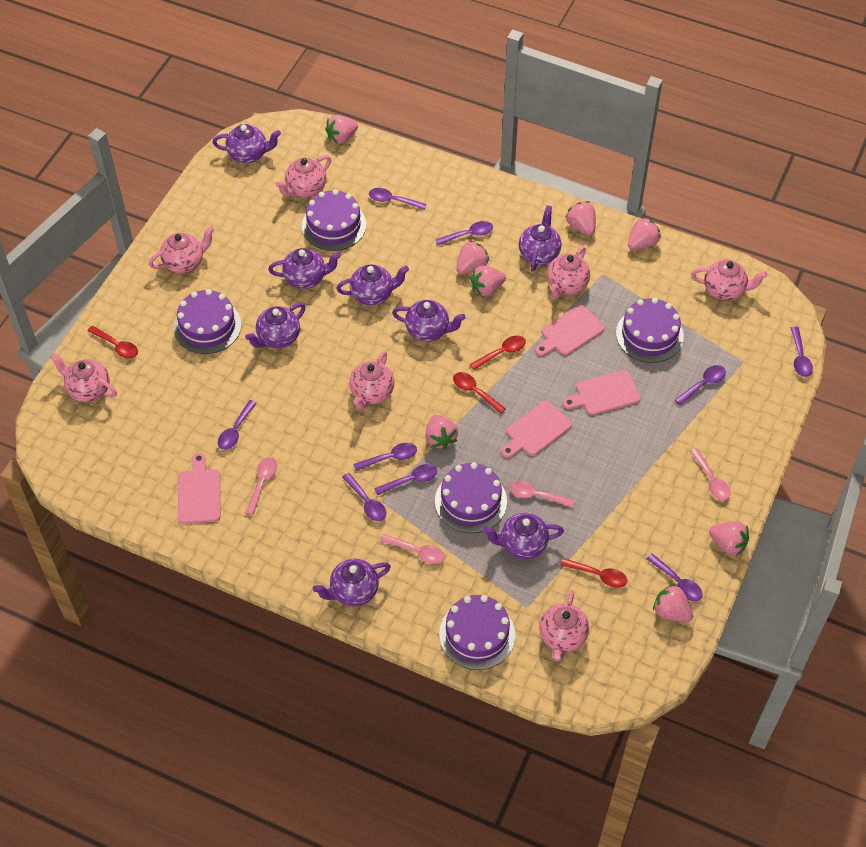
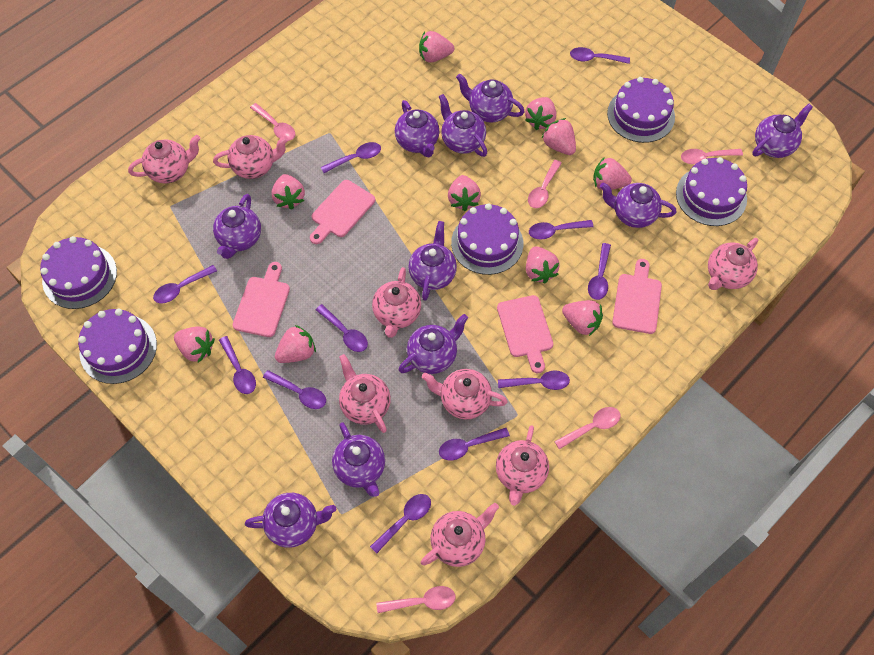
pink spoon: 4 -> 5
pink strawberry: 8 -> 10
pink teapot: 7 -> 8
purple spoon: 9 -> 11
purple teapot: 8 -> 10
red spoon: 4 -> 0

